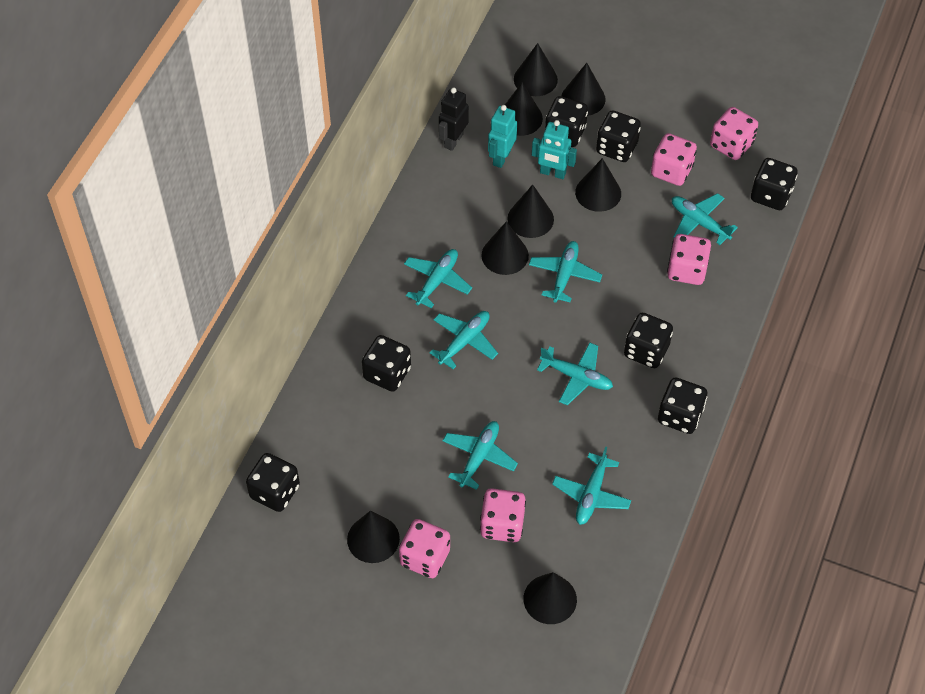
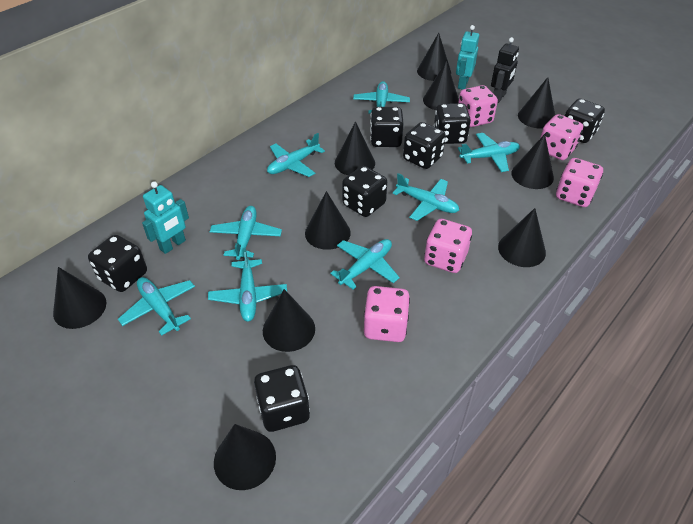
black cone: 8 -> 10
turquoise plane: 7 -> 8

